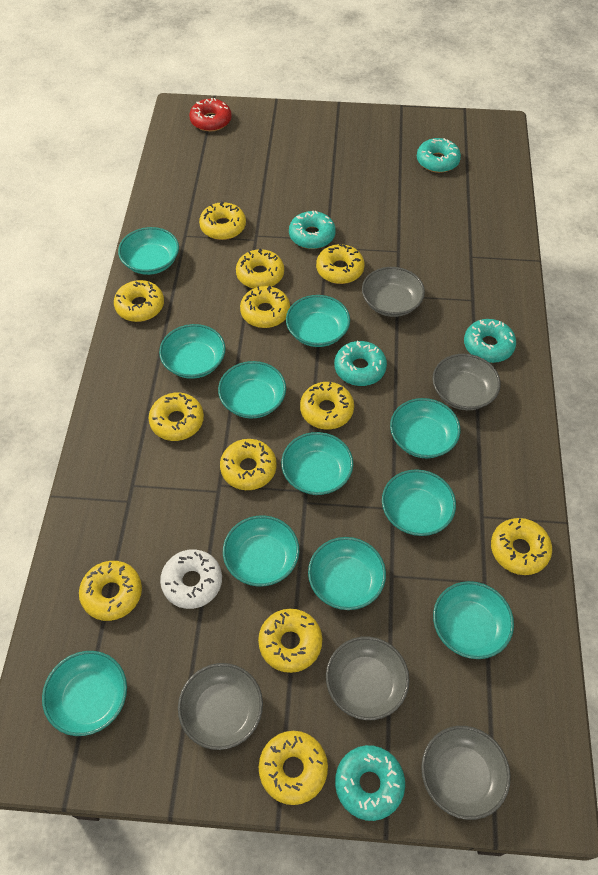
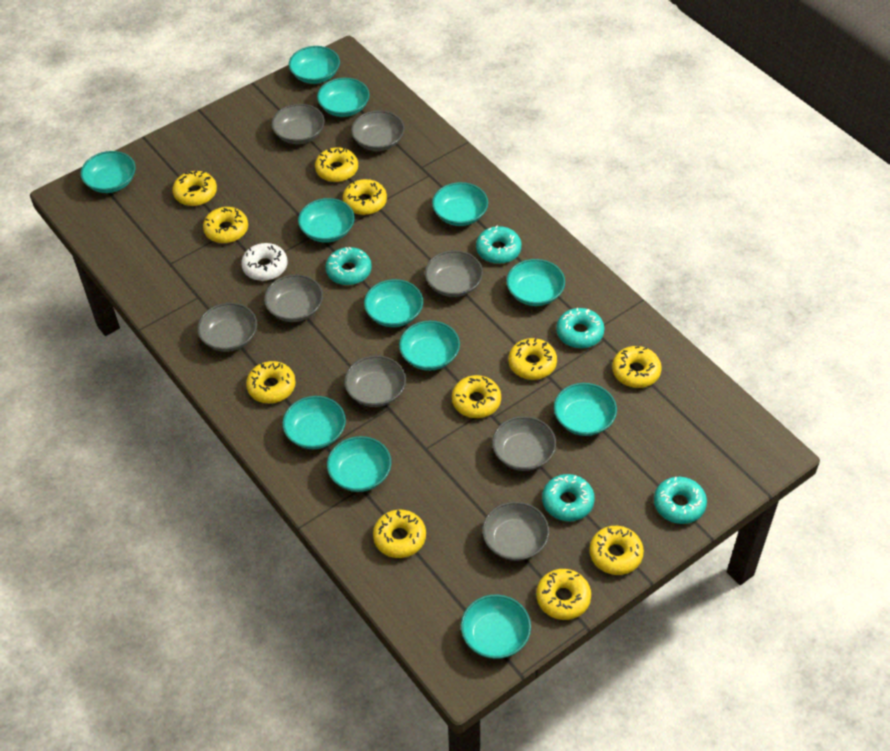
grey bowl: 5 -> 8
red donut: 1 -> 0
turquoise bowl: 11 -> 12
yellow donut: 12 -> 11

